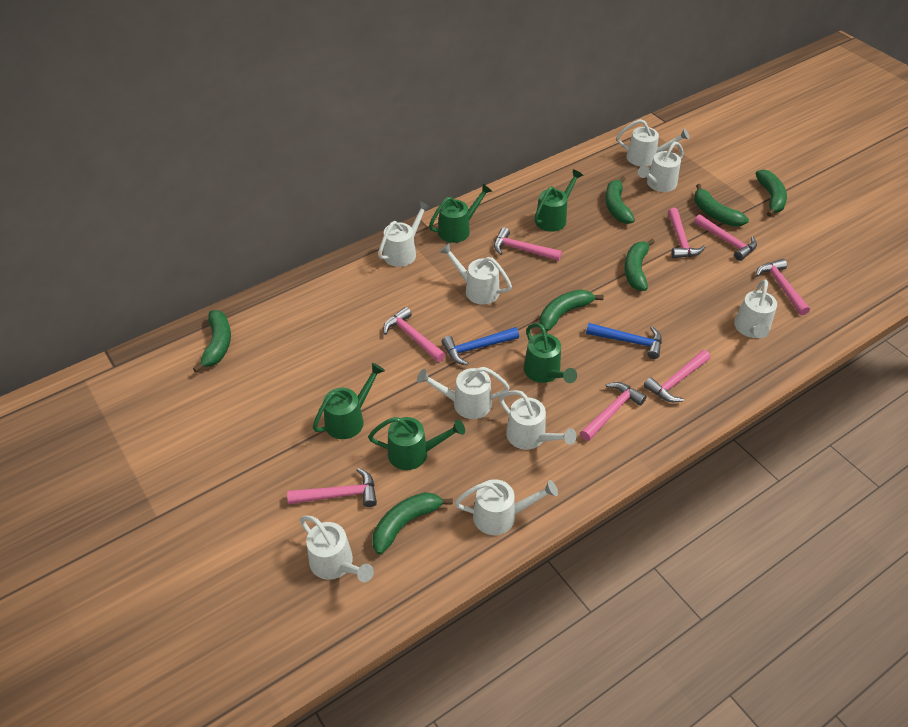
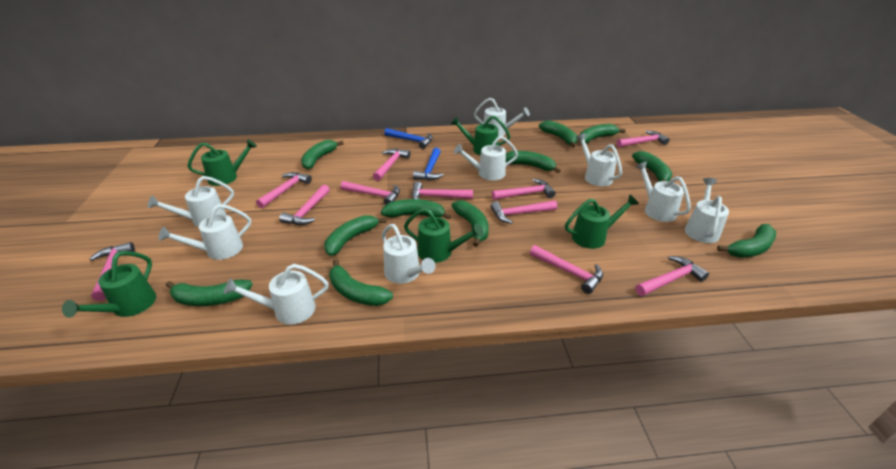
green banana: 7 -> 11
pink hammer: 8 -> 11

